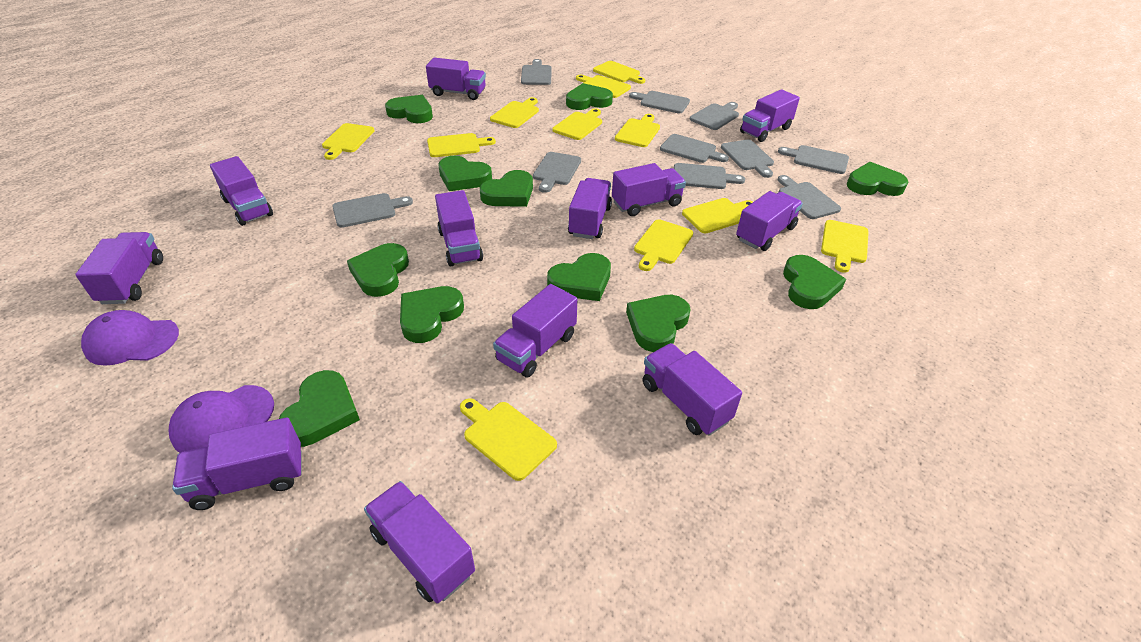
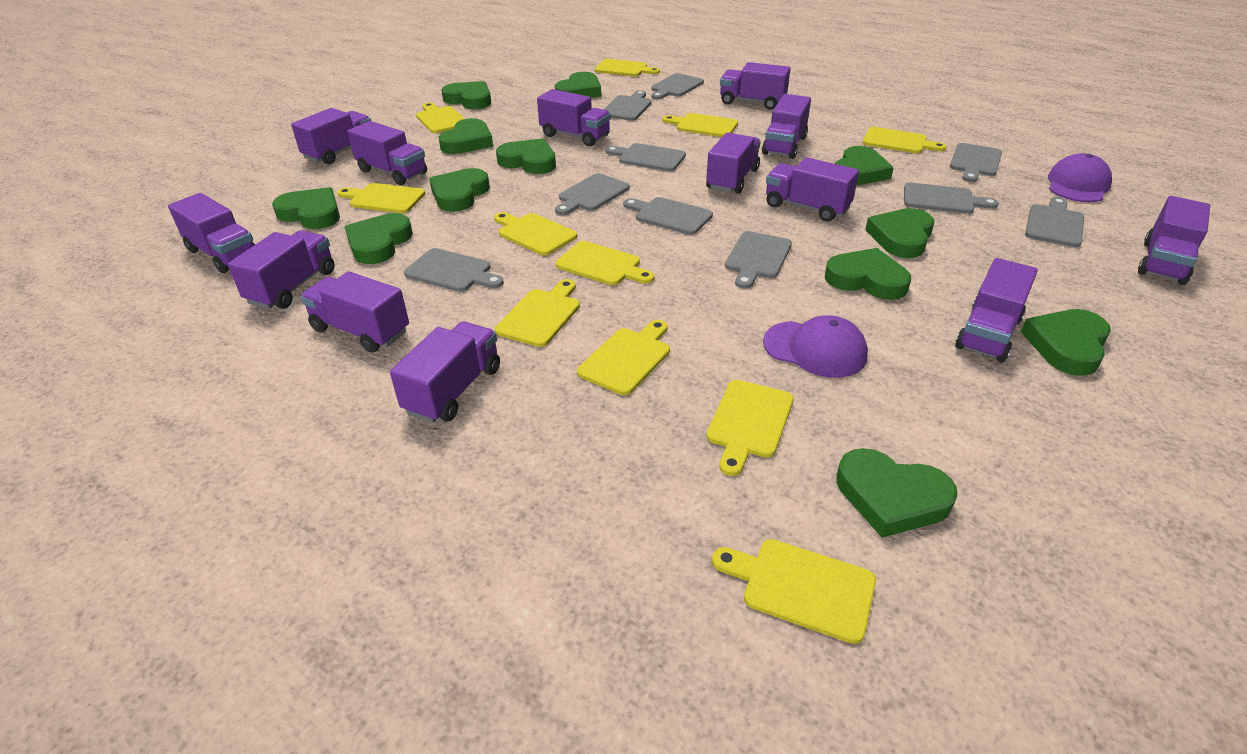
green heart: 11 -> 12
purple truck: 12 -> 13

